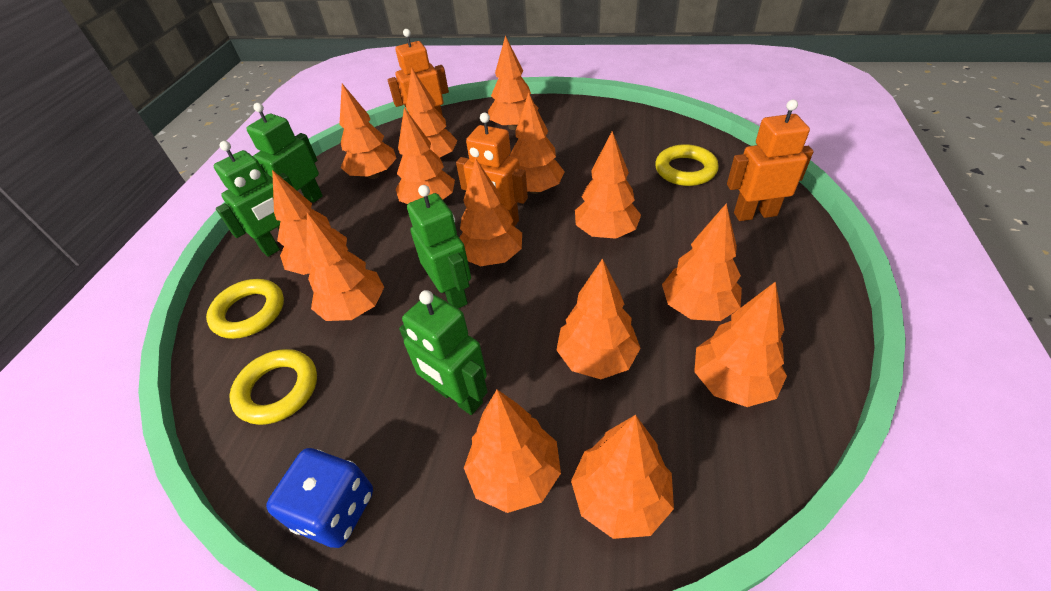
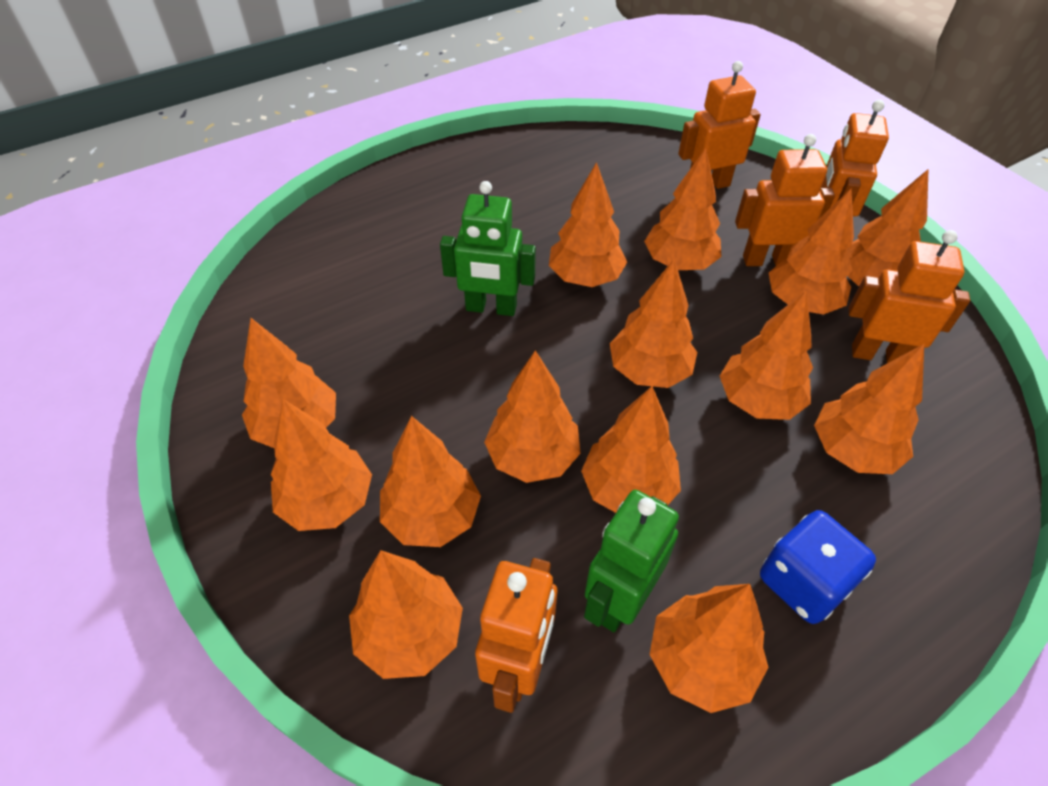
green robot: 4 -> 2
orange robot: 3 -> 5
yellow ring: 3 -> 0

